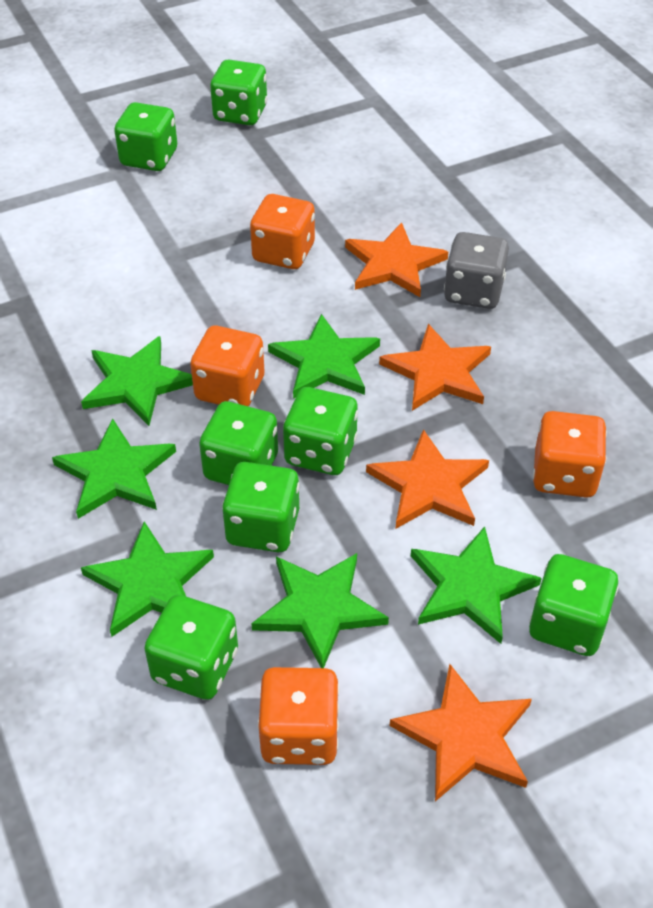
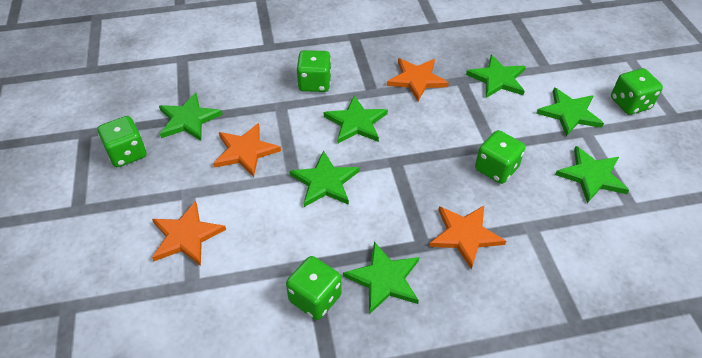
green dice: 7 -> 5
green star: 6 -> 7
grey dice: 1 -> 0
orange dice: 4 -> 0

